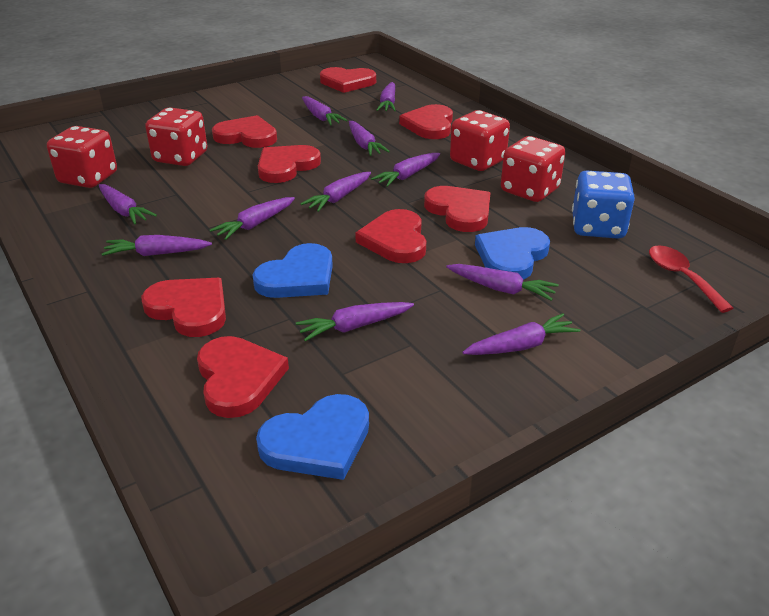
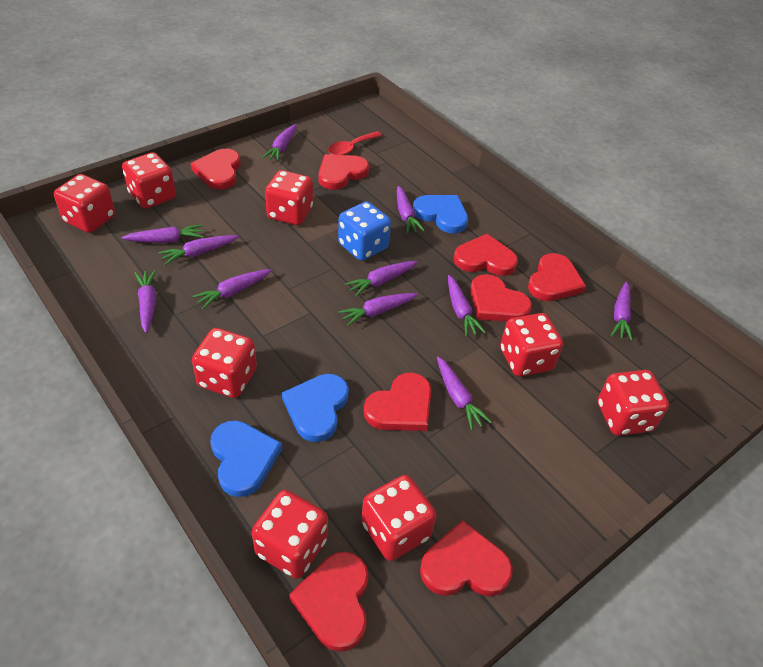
red dice: 4 -> 8

